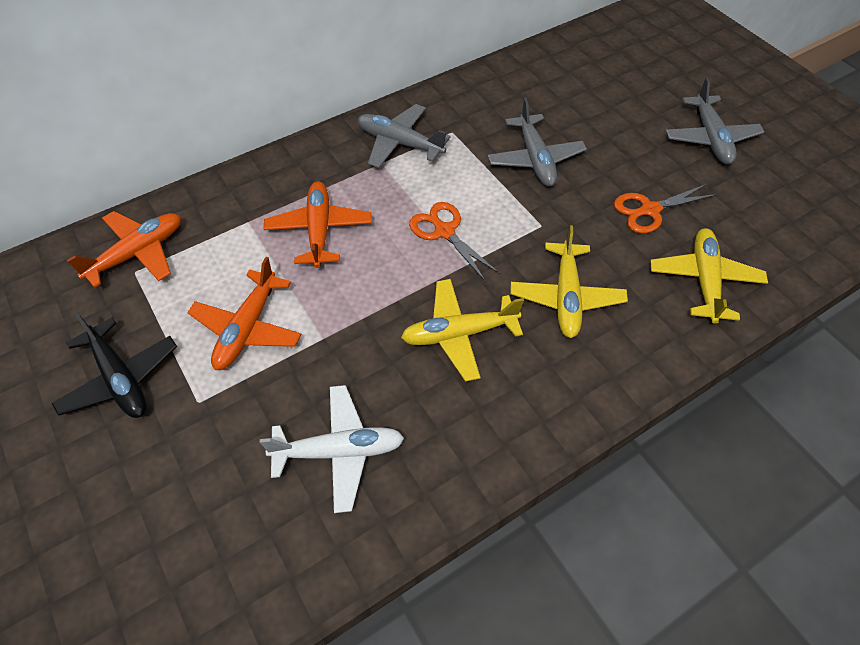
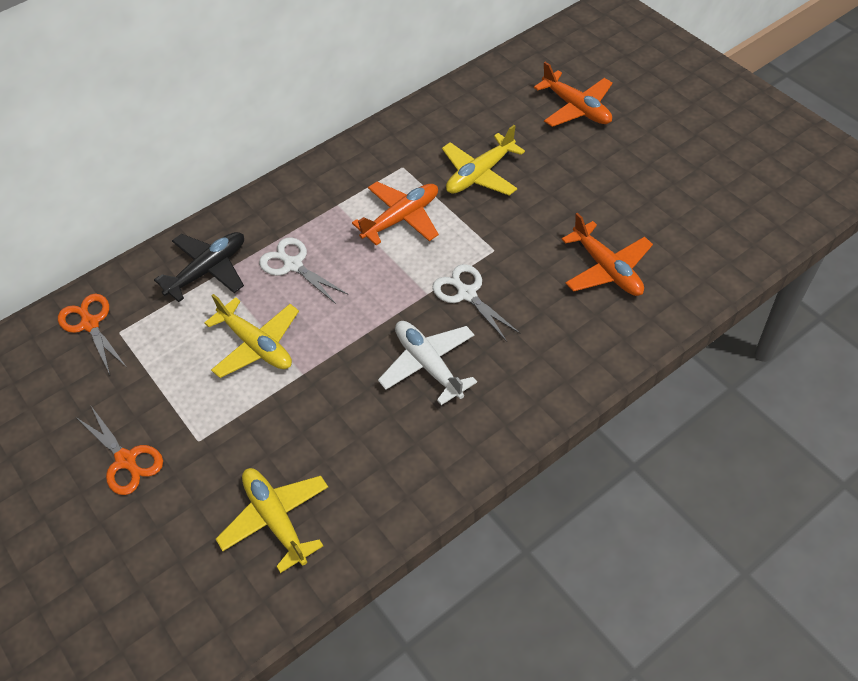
grey plane: 3 -> 0
white scissors: 0 -> 2

